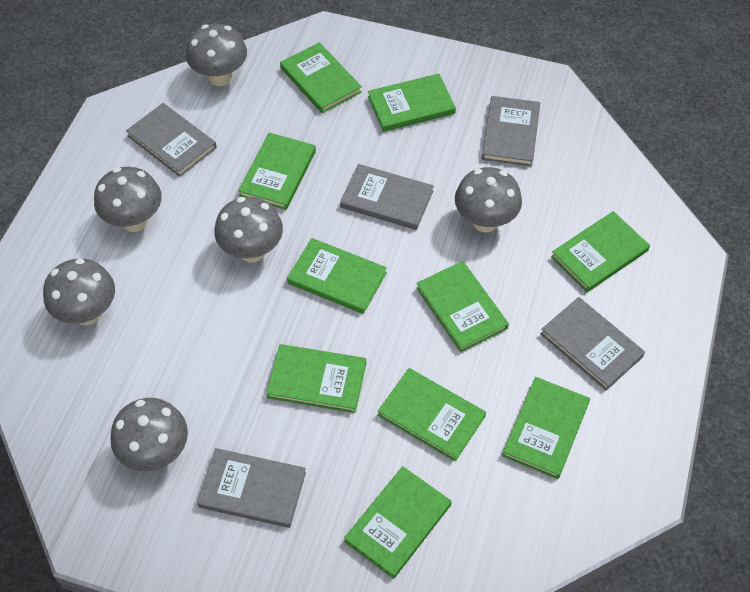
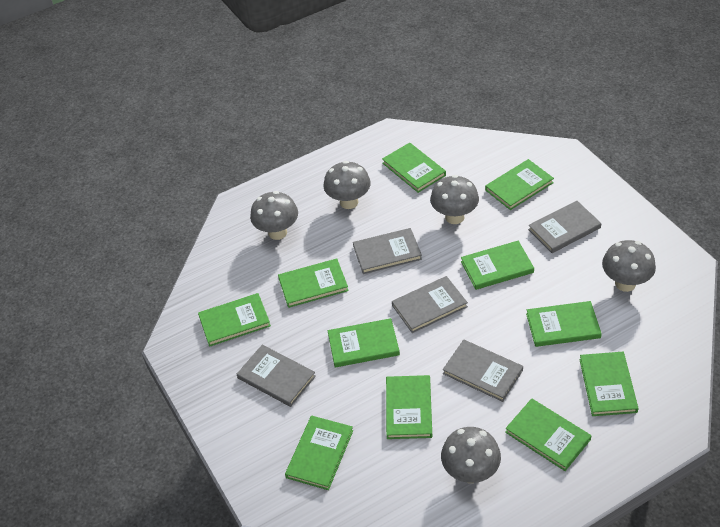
green book: 10 -> 11
grey mushroom: 6 -> 5

